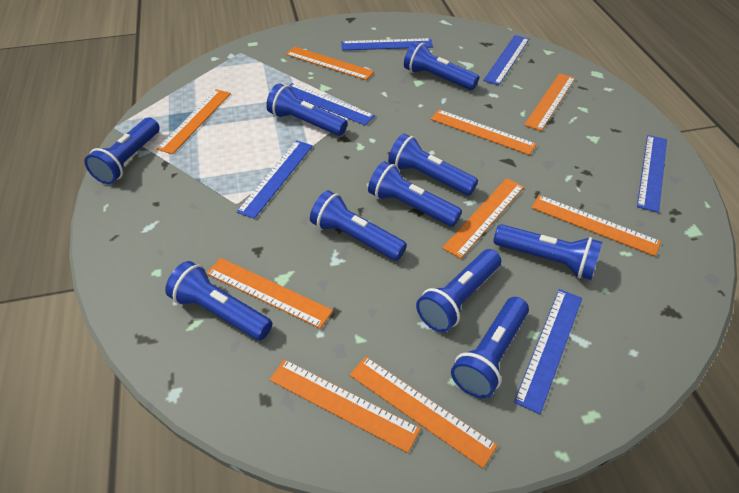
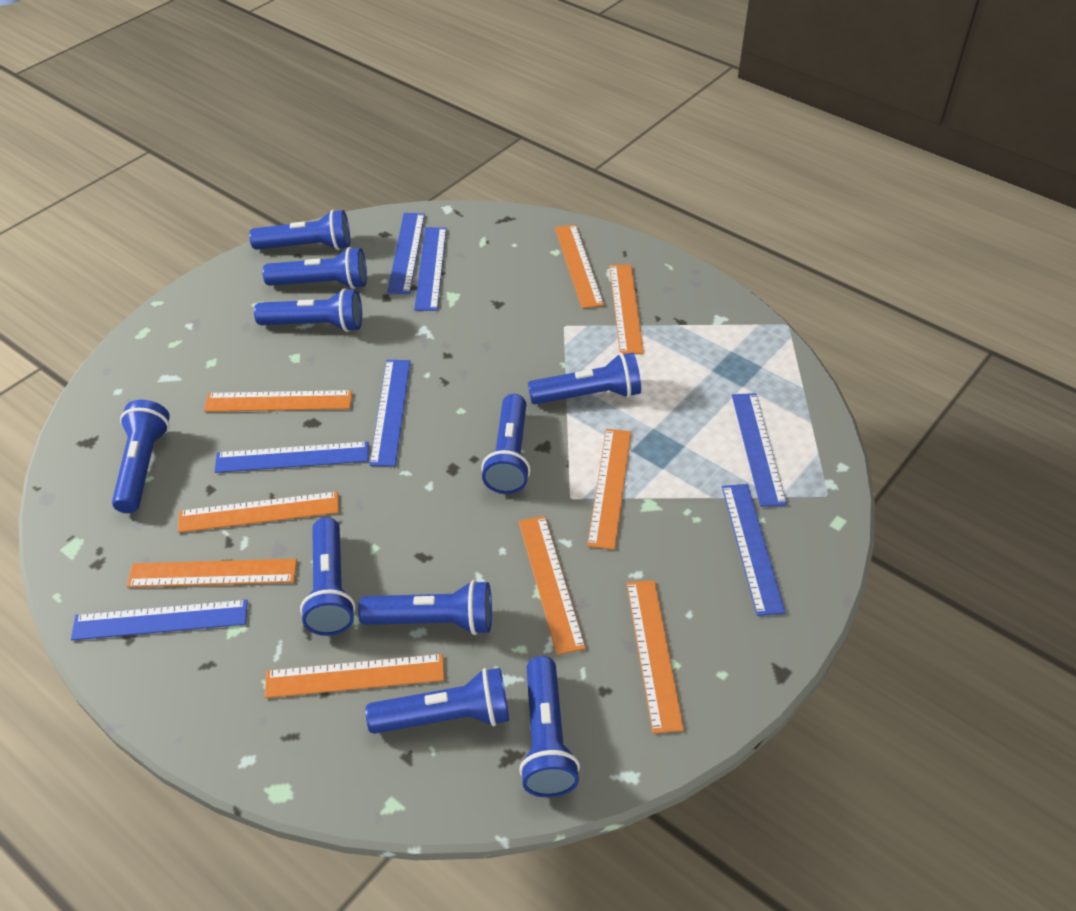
blue ruler: 6 -> 7

